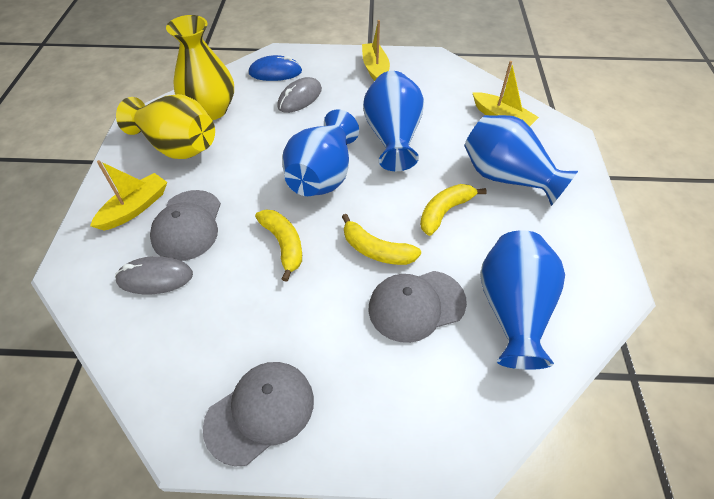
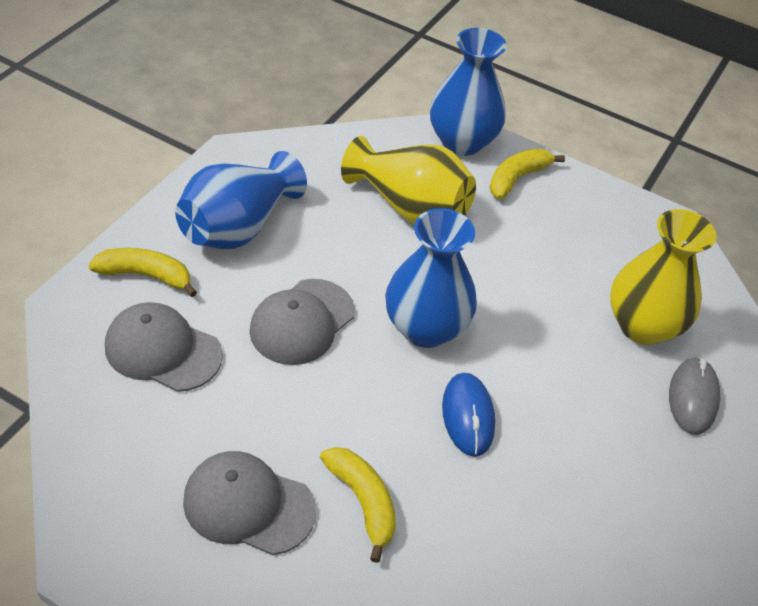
blue vase: 4 -> 3
grey mouse: 2 -> 1
yellow boat: 3 -> 0

